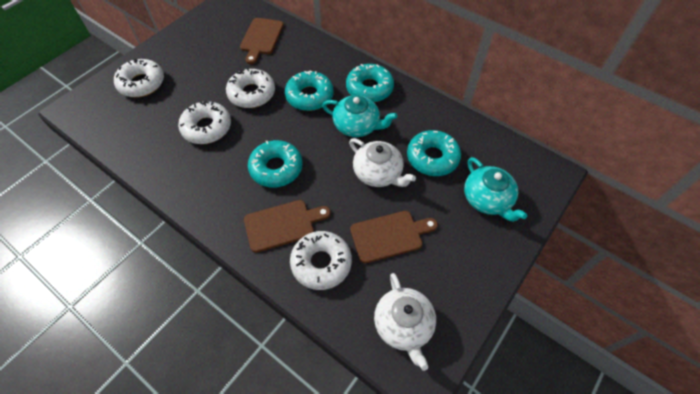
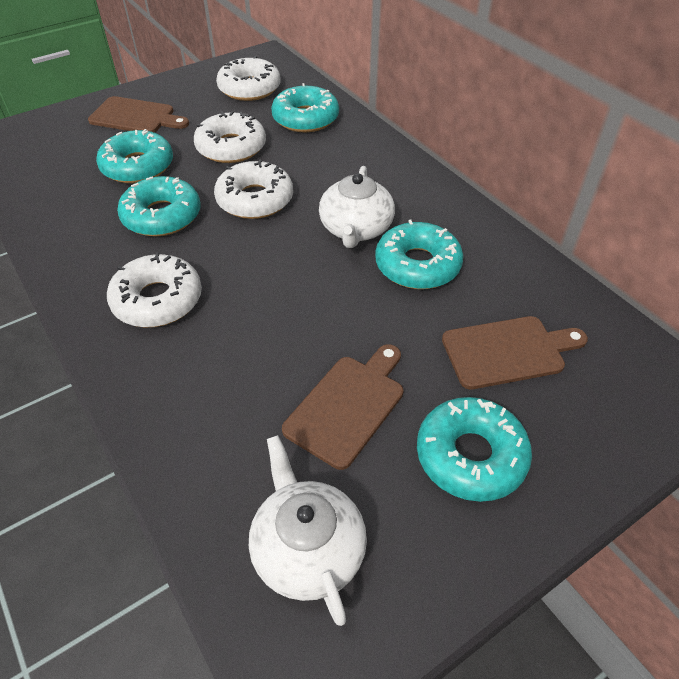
turquoise donut: 4 -> 5
turquoise teapot: 2 -> 0

